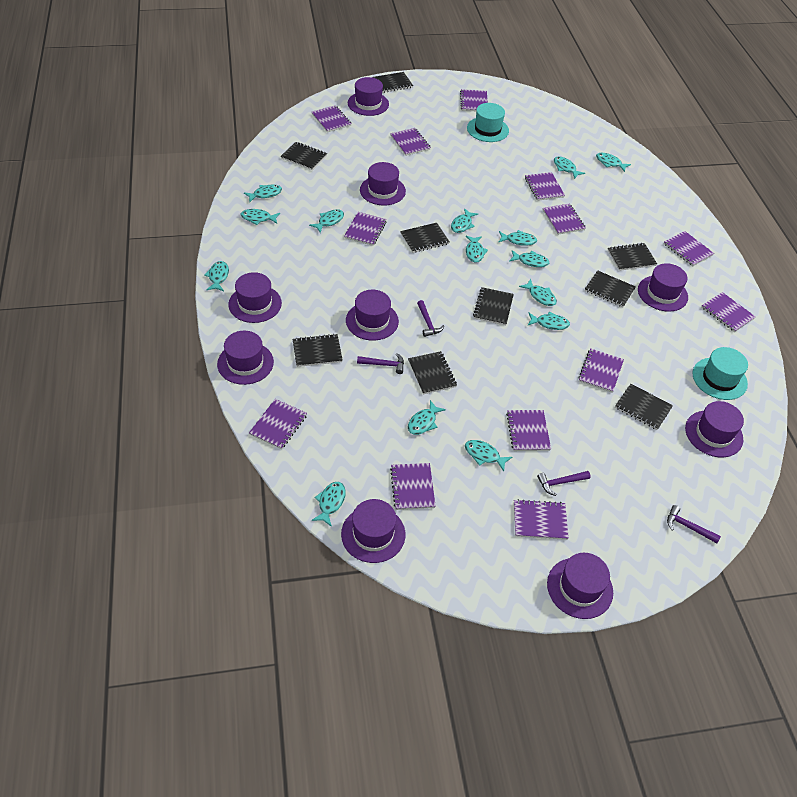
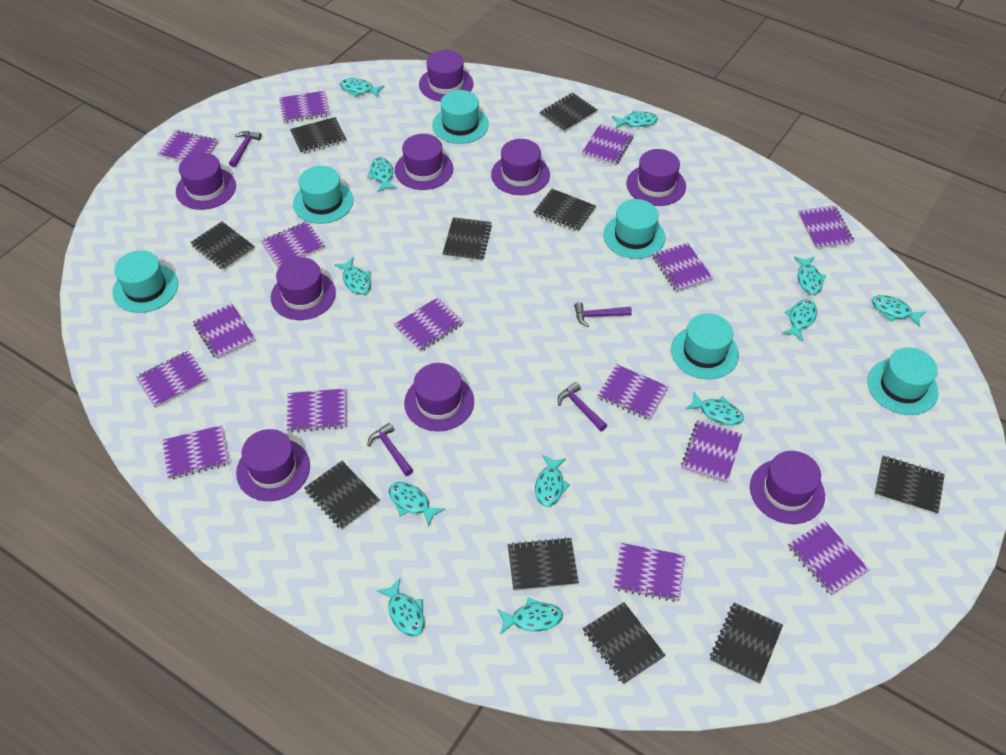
black notebook: 9 -> 10
purple notebook: 13 -> 15
turquoise fish: 15 -> 12
turquoise hat: 2 -> 6

